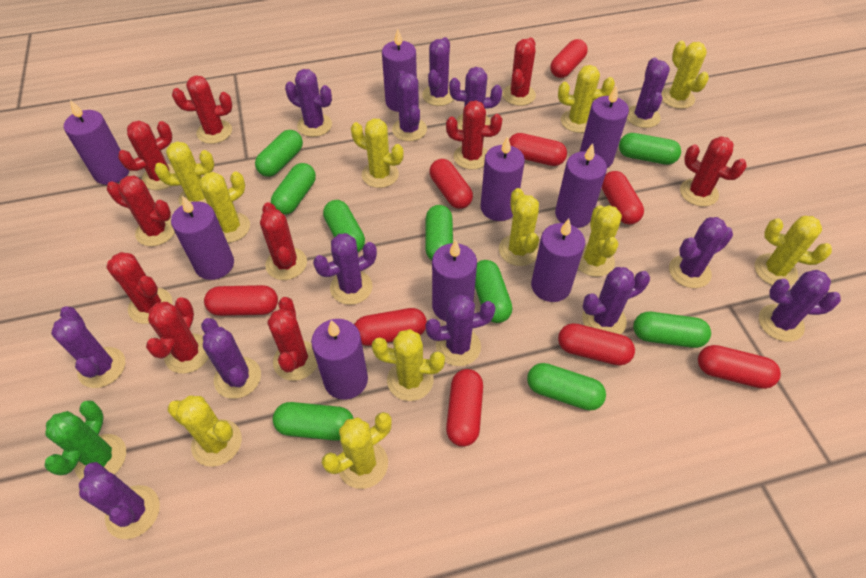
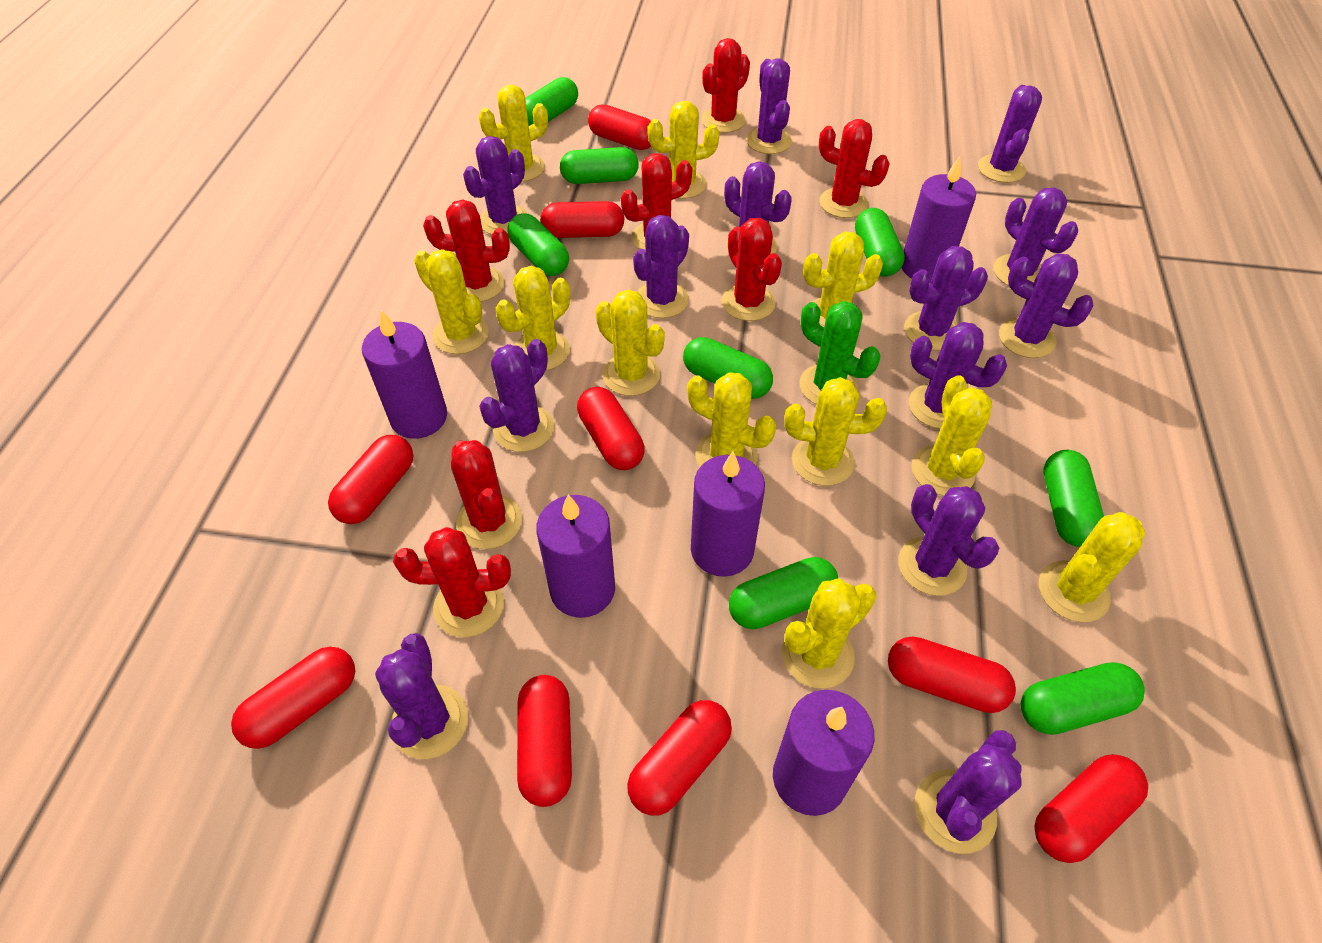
green capsule: 9 -> 8
purple candle: 9 -> 5
red cactus: 10 -> 7

